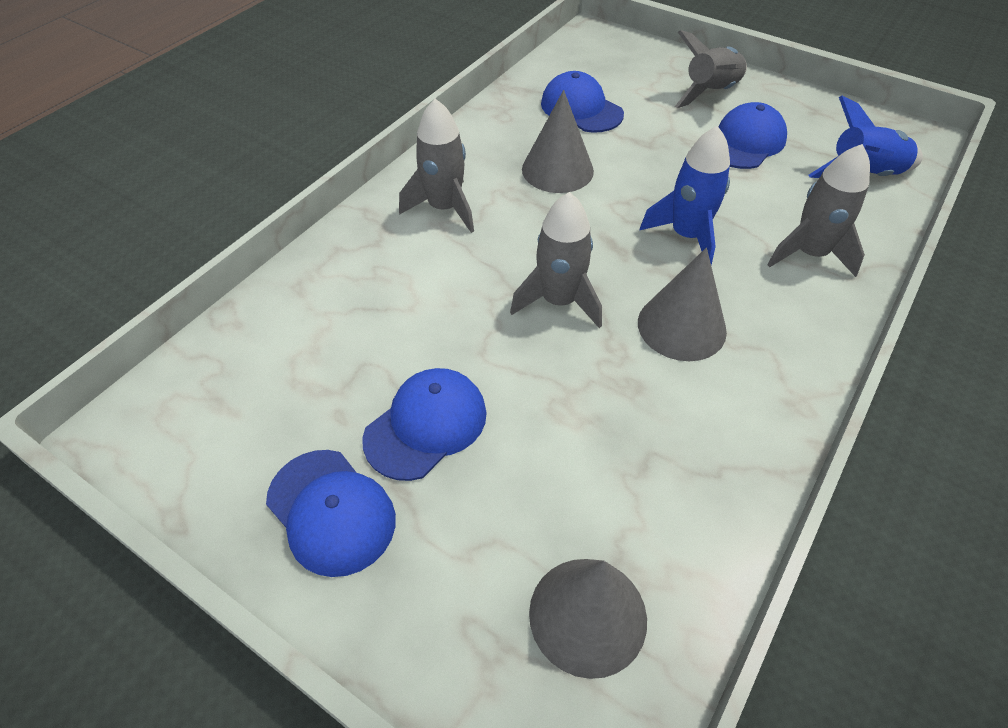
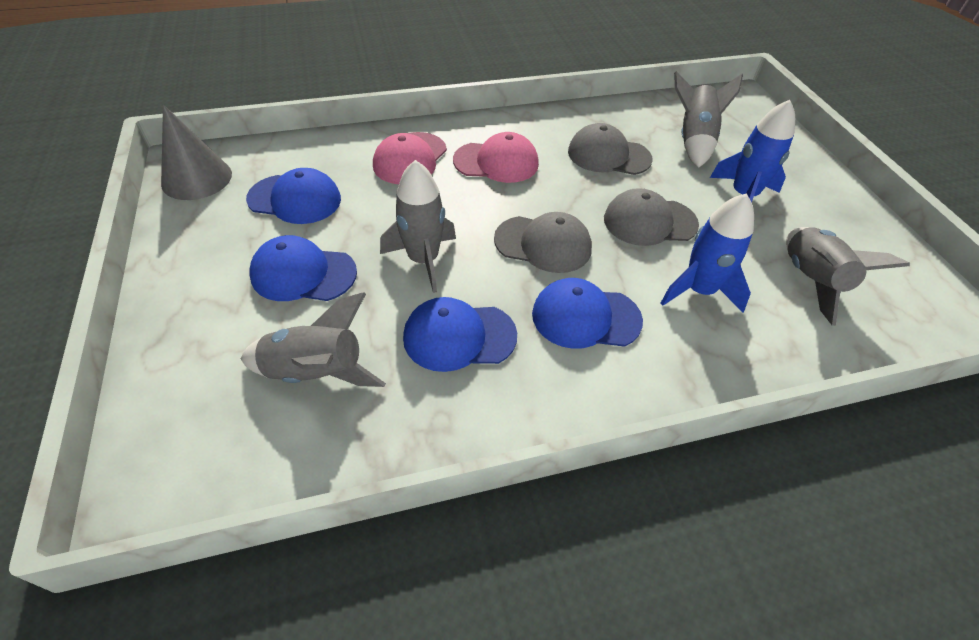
grey cap: 0 -> 3
grey cone: 3 -> 1
pink cap: 0 -> 2

